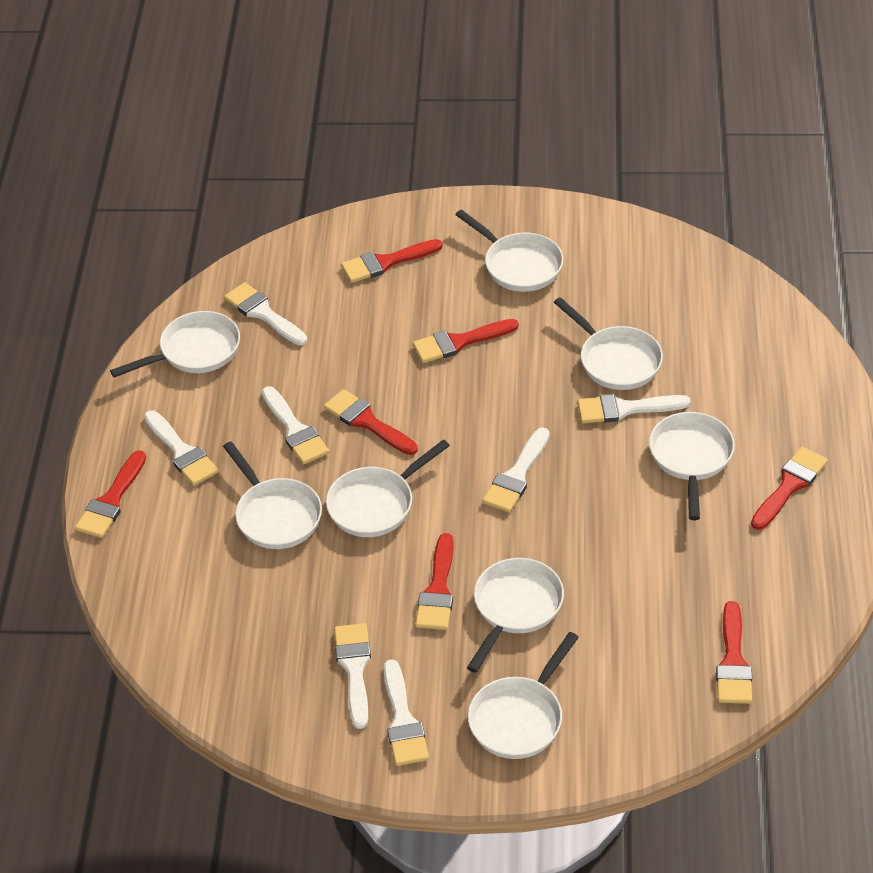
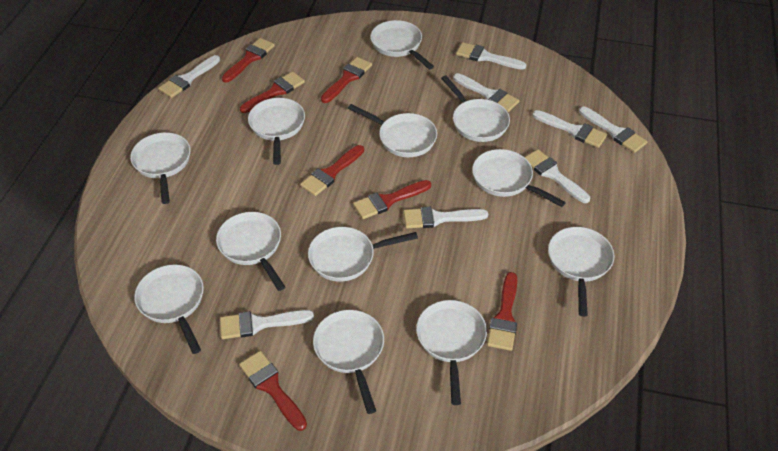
white brush: 7 -> 8
white pan: 8 -> 12

